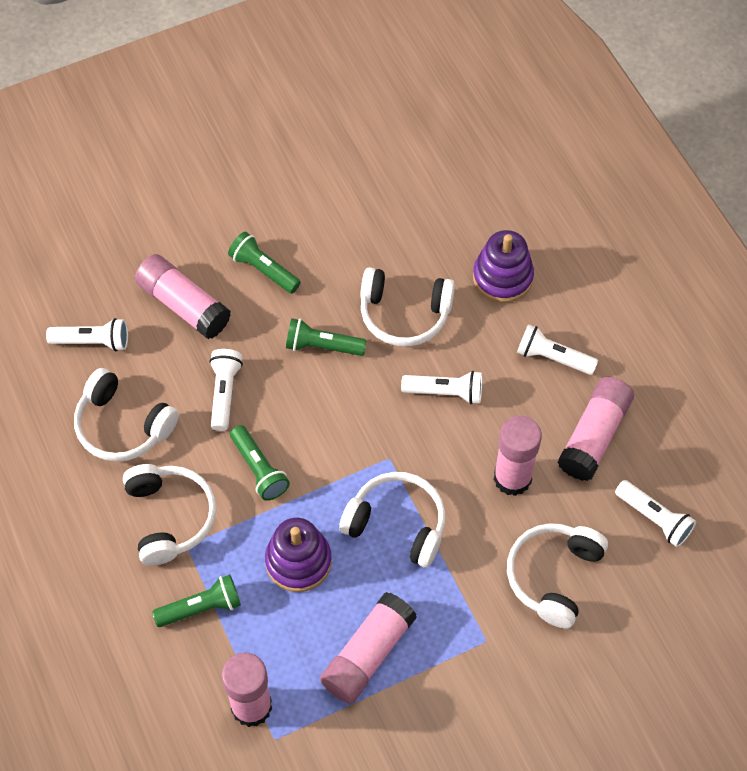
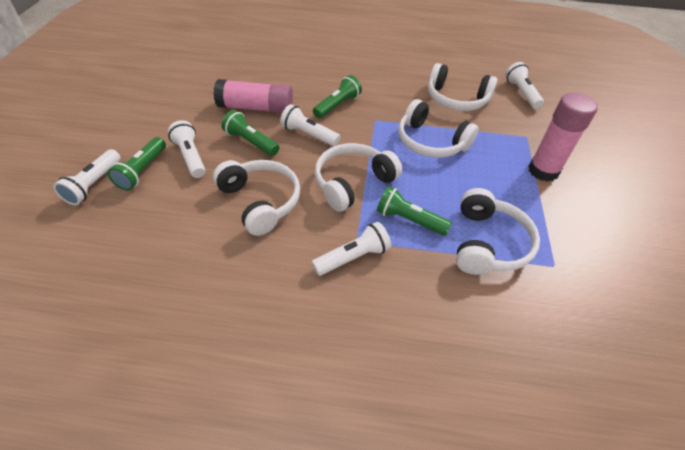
pink glue stick: 5 -> 2
purple stacking toy: 2 -> 0

